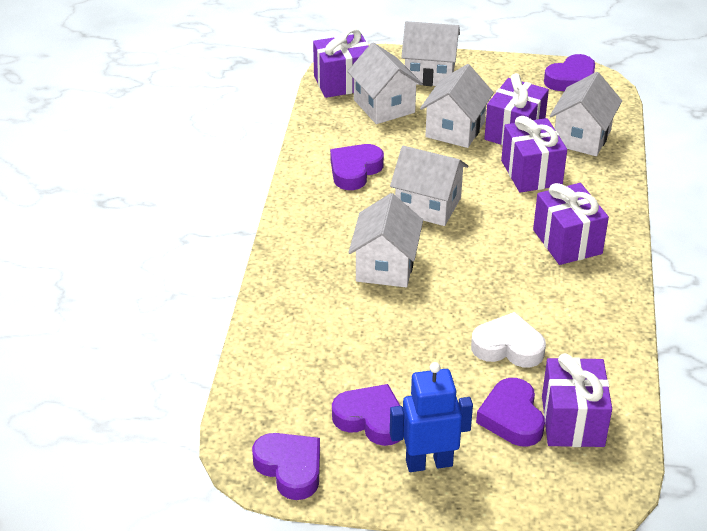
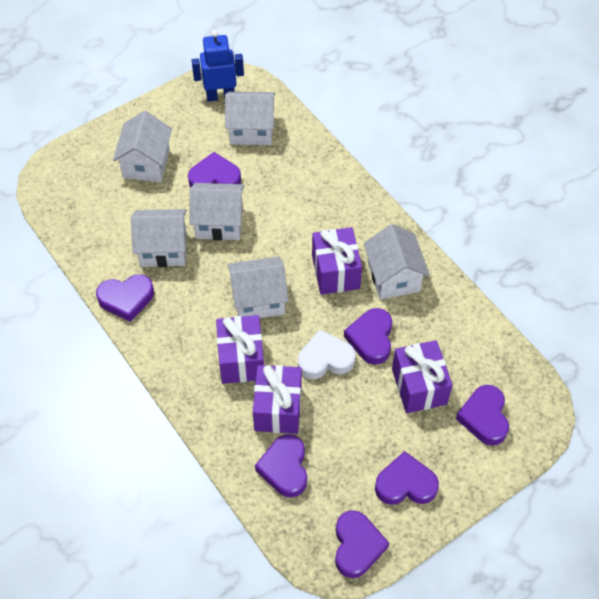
purple gift: 5 -> 4
purple heart: 5 -> 7

